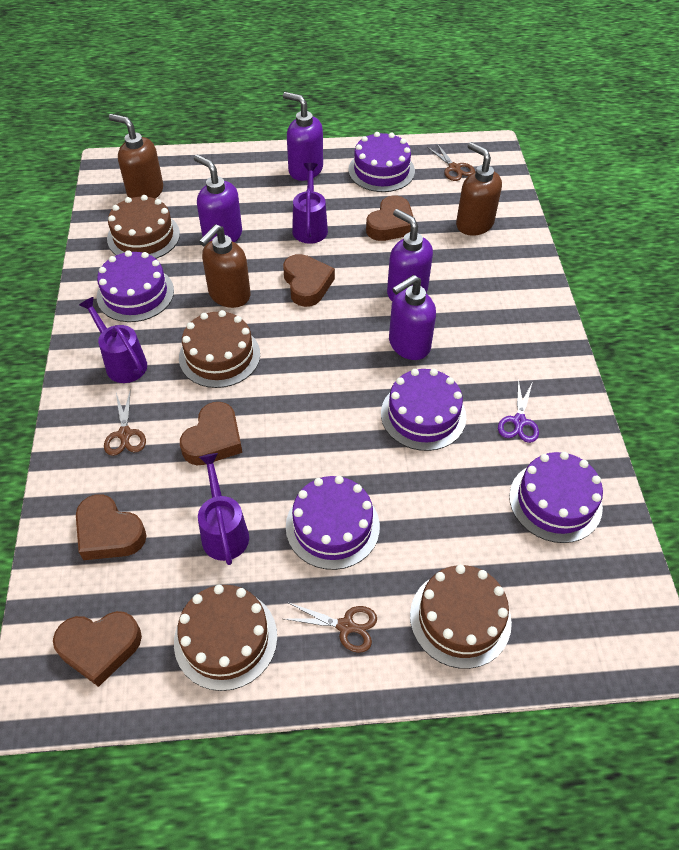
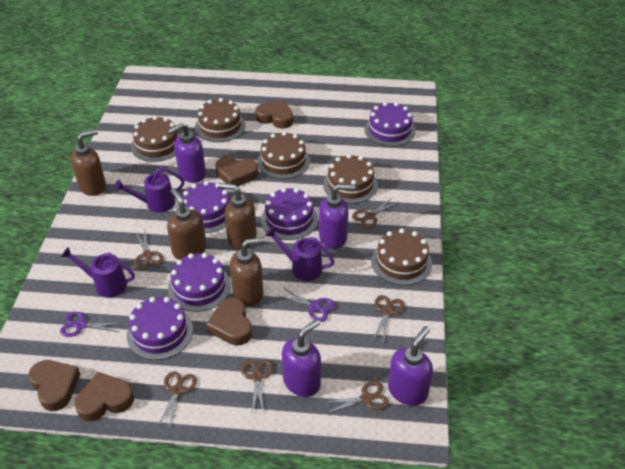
brown cake: 4 -> 5
brown scissors: 3 -> 6
brown soap dispenser: 3 -> 4
purple scissors: 1 -> 2

